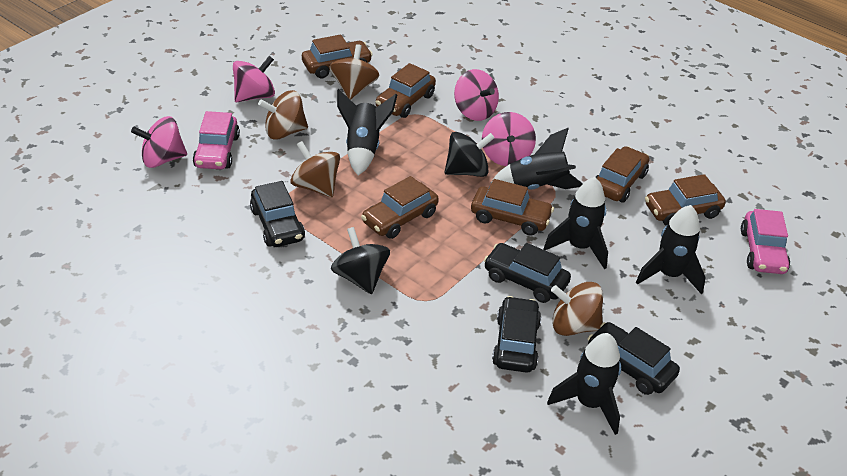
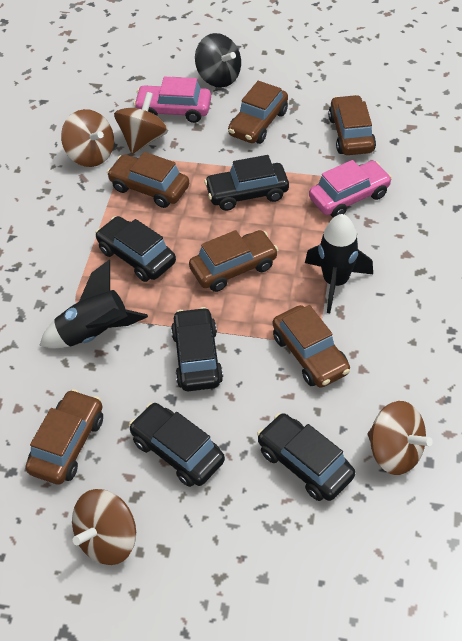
black car: 4 -> 5
black rocket: 5 -> 2
black spinning top: 2 -> 1
pink spinning top: 4 -> 0

